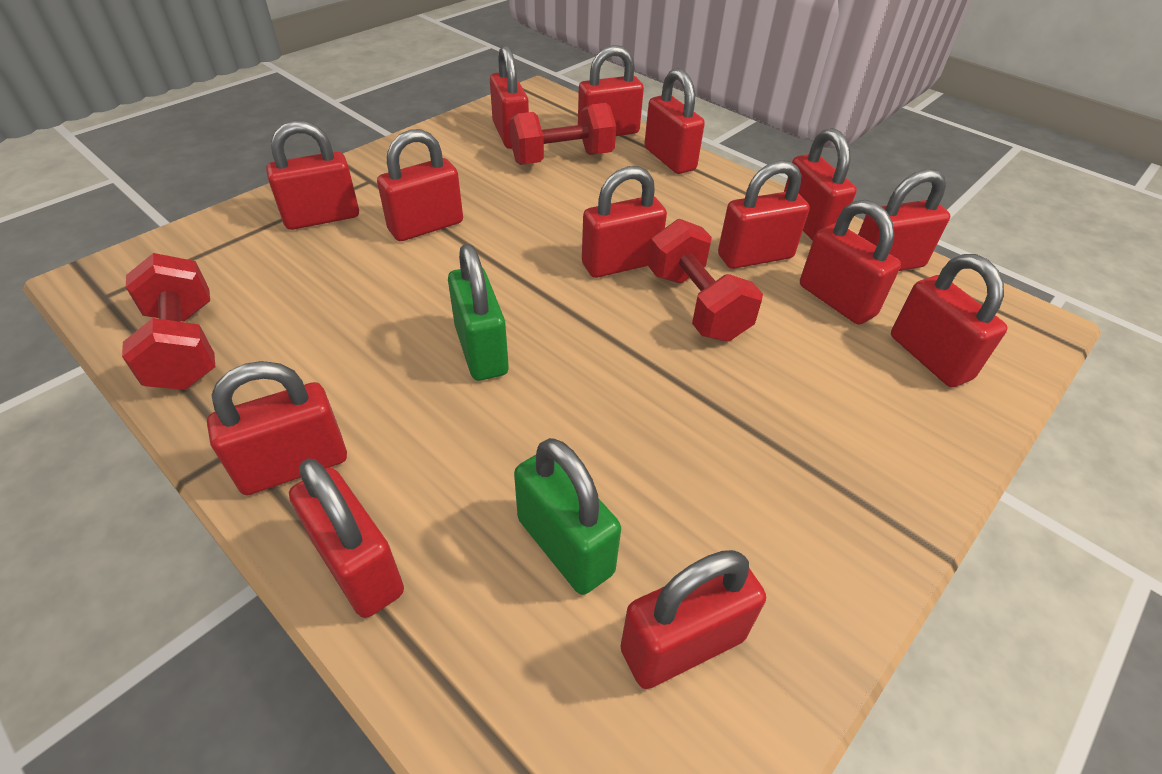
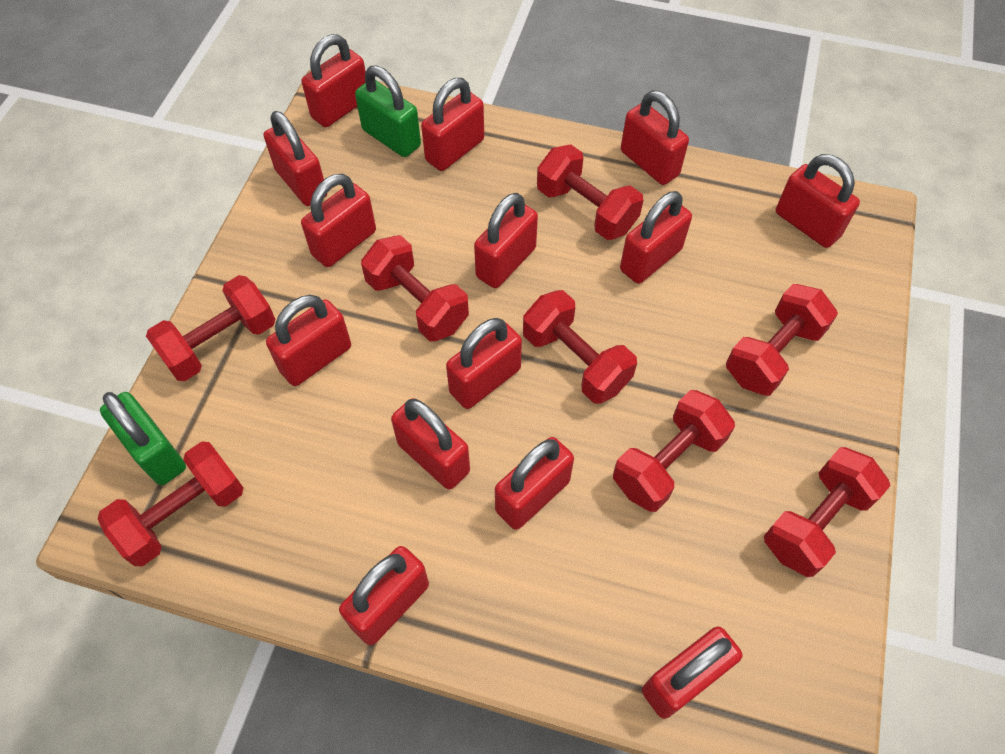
red dumbbell: 3 -> 8

